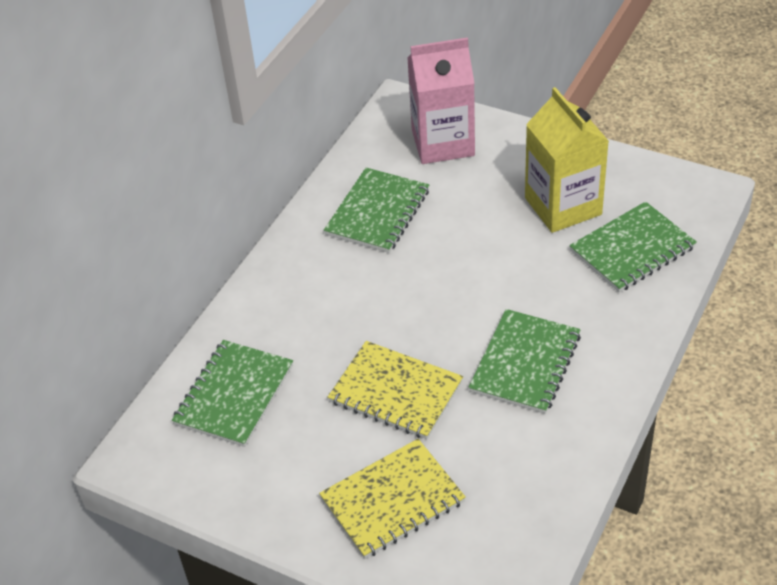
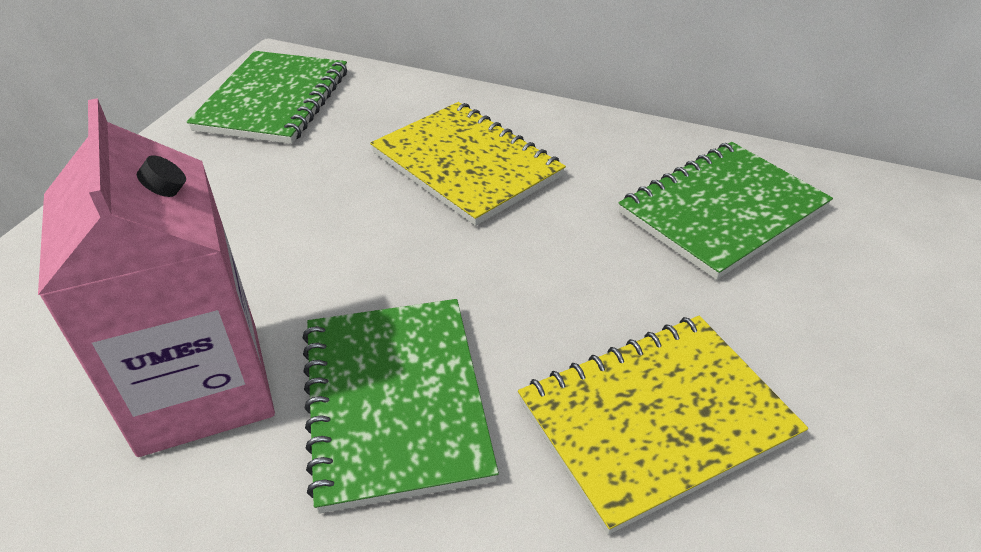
green notebook: 4 -> 3
yellow carton: 1 -> 0

